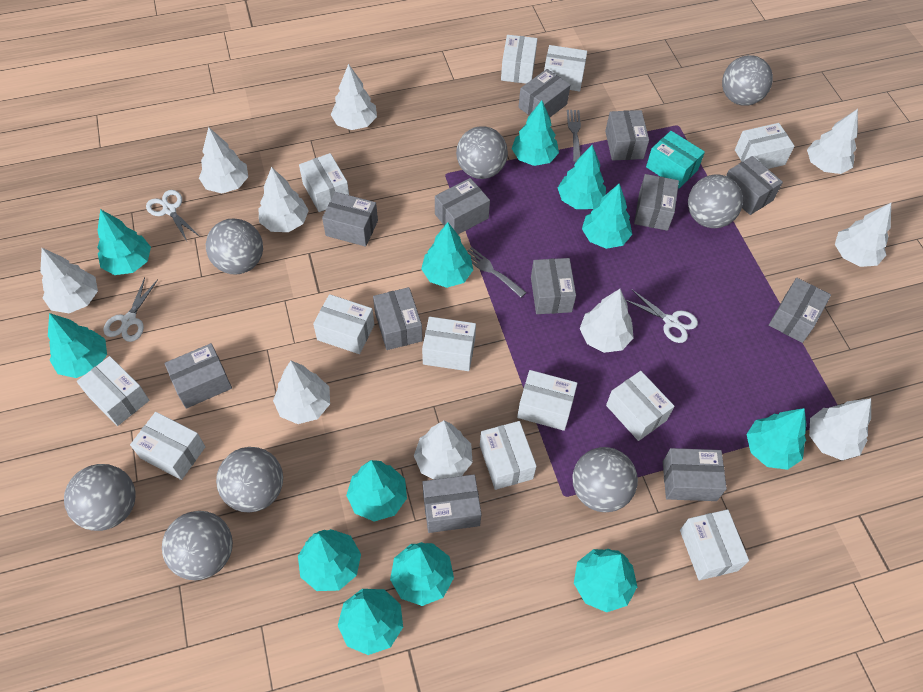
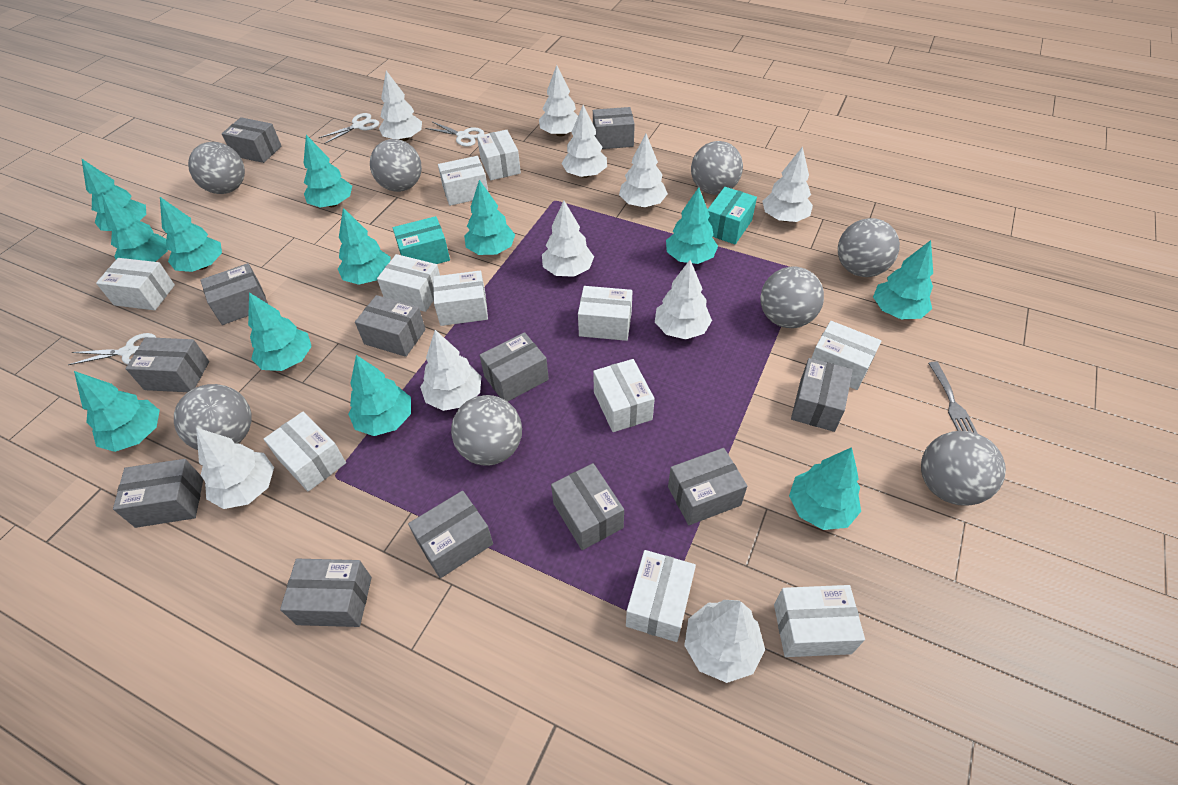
grey fork: 2 -> 1
turquoise box: 1 -> 2
white box: 12 -> 11

